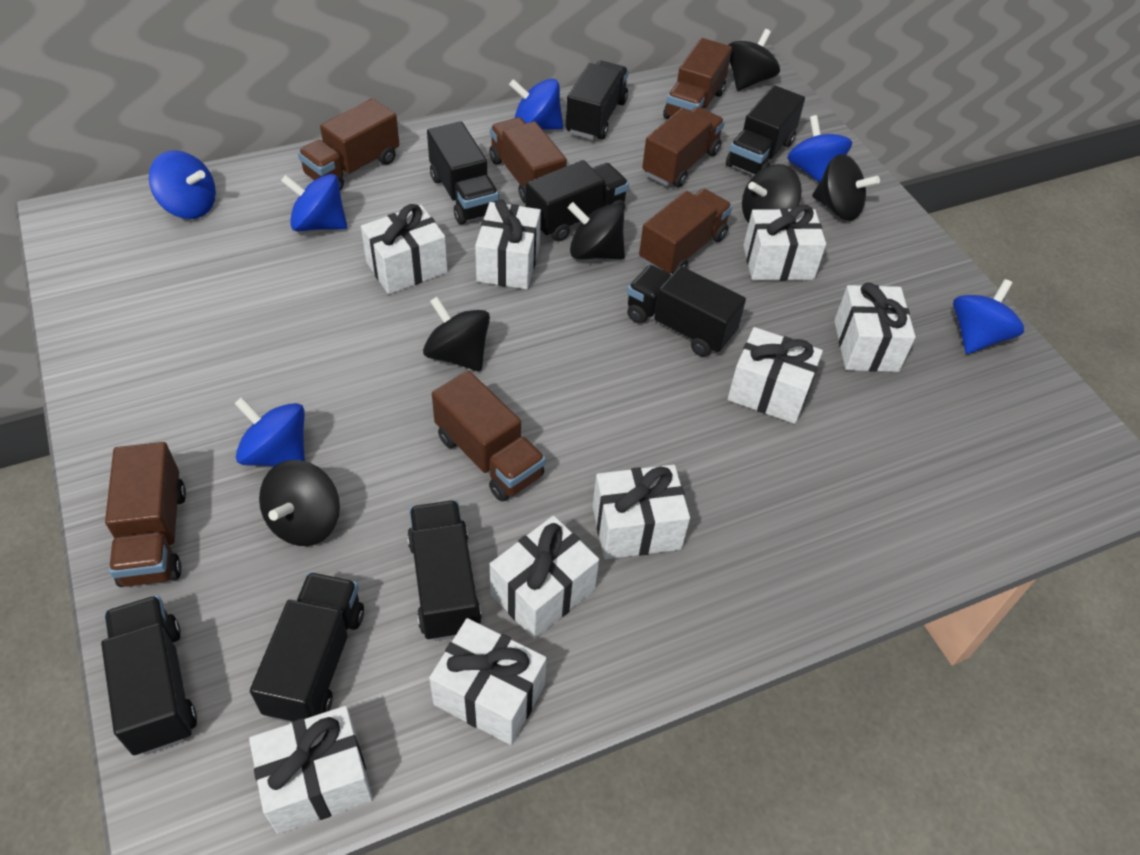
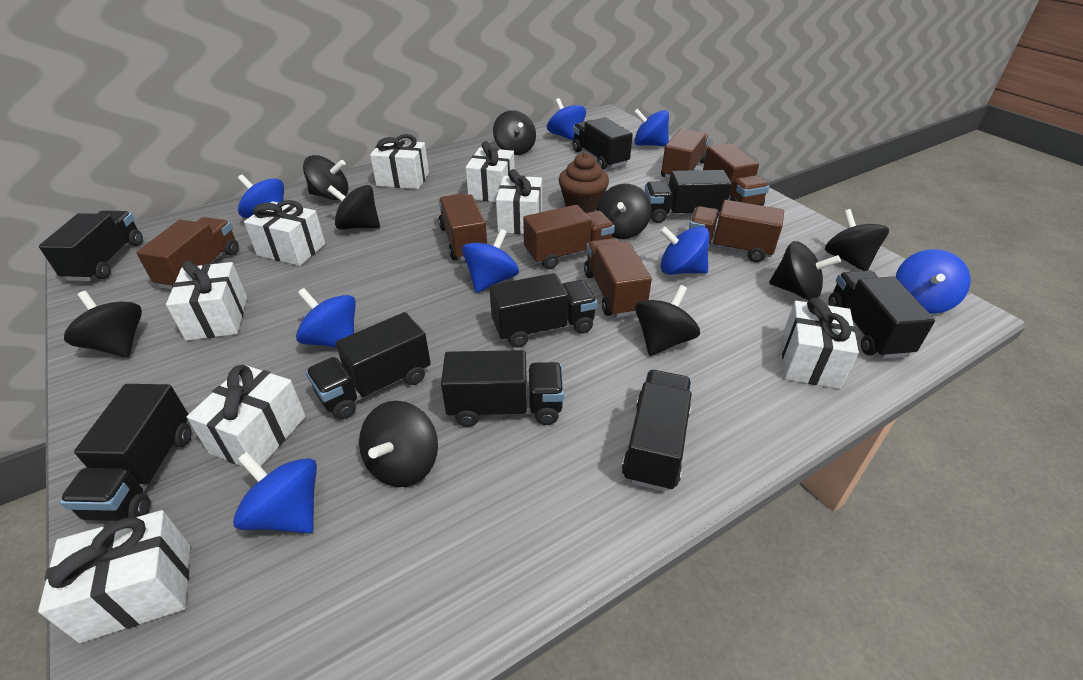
black spinning top: 6 -> 9
black truck: 8 -> 9
blue spinning top: 6 -> 8
brown cupcake: 0 -> 1
white gift: 9 -> 8

